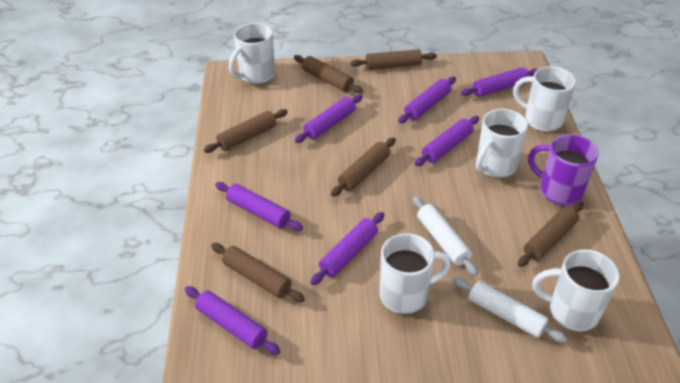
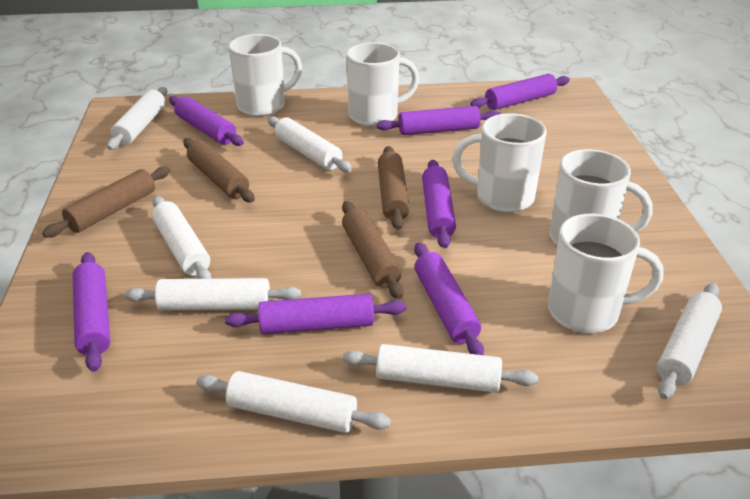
brown rolling pin: 6 -> 4
purple mug: 1 -> 0
white rolling pin: 2 -> 7

